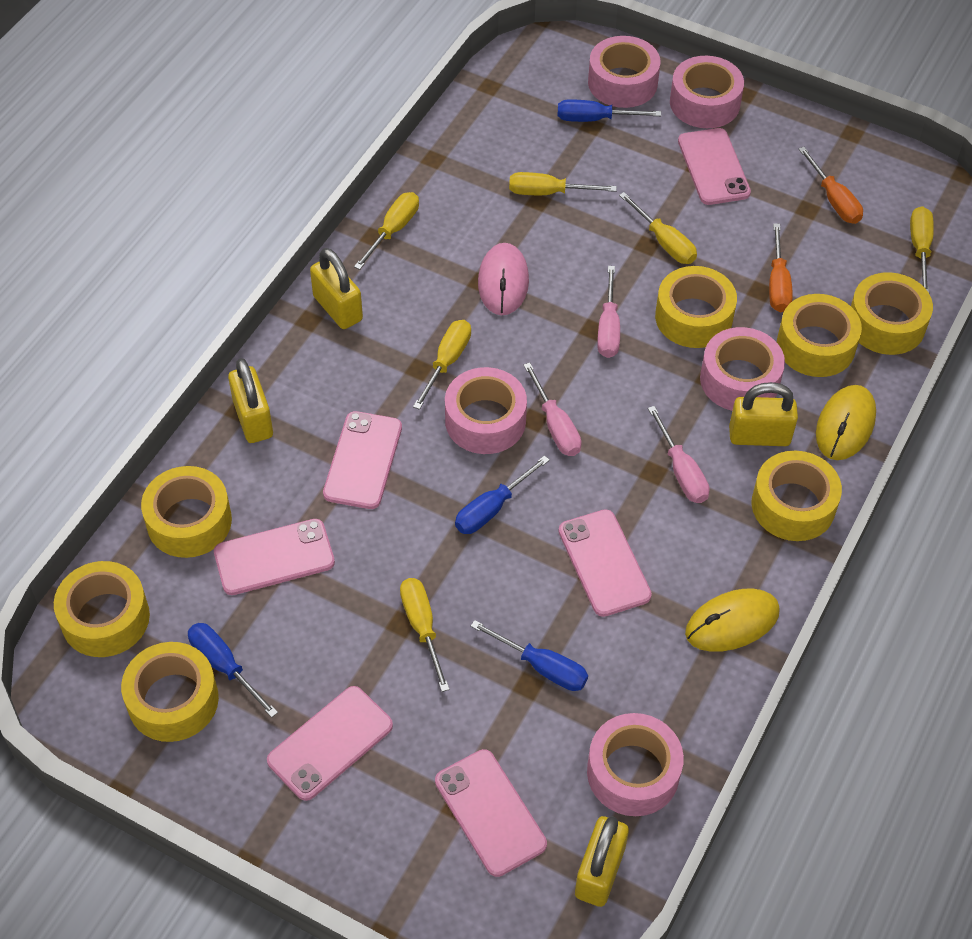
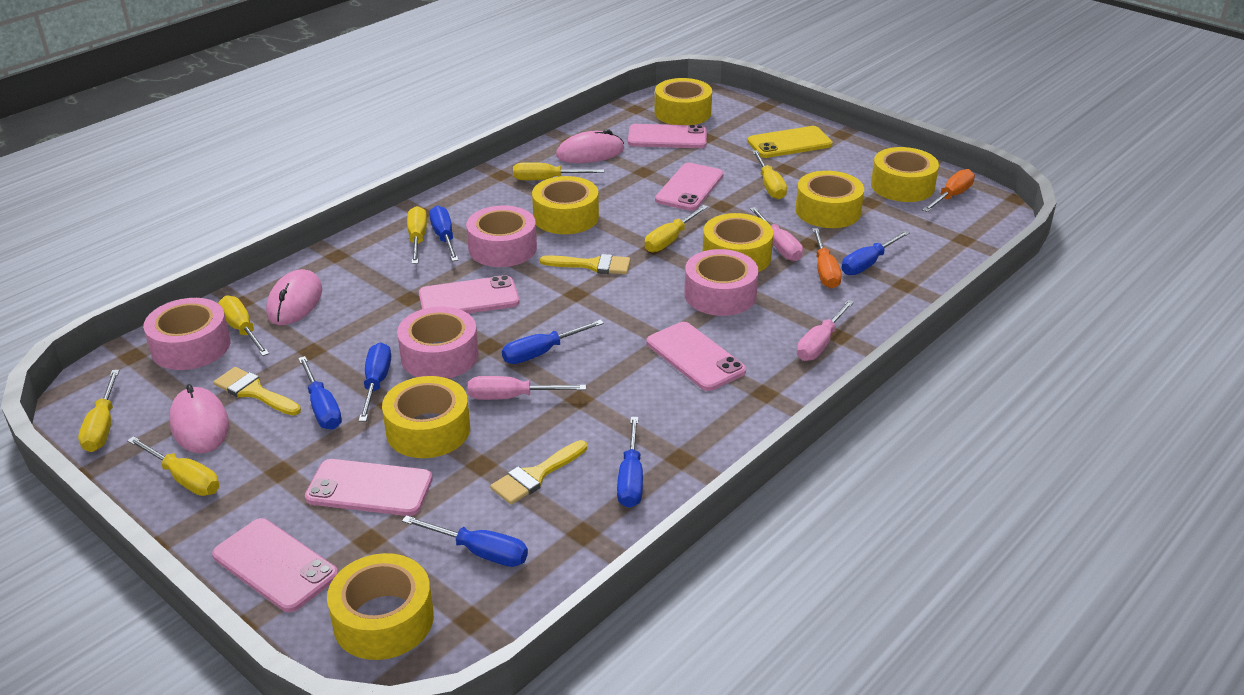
blue screwdriver: 4 -> 7
pink mouse: 1 -> 3
pink tape: 5 -> 4
yellow brush: 0 -> 3
yellow mouse: 2 -> 0
yellow padlock: 4 -> 0
yellow phone: 0 -> 1
yellow screwdriver: 6 -> 7

